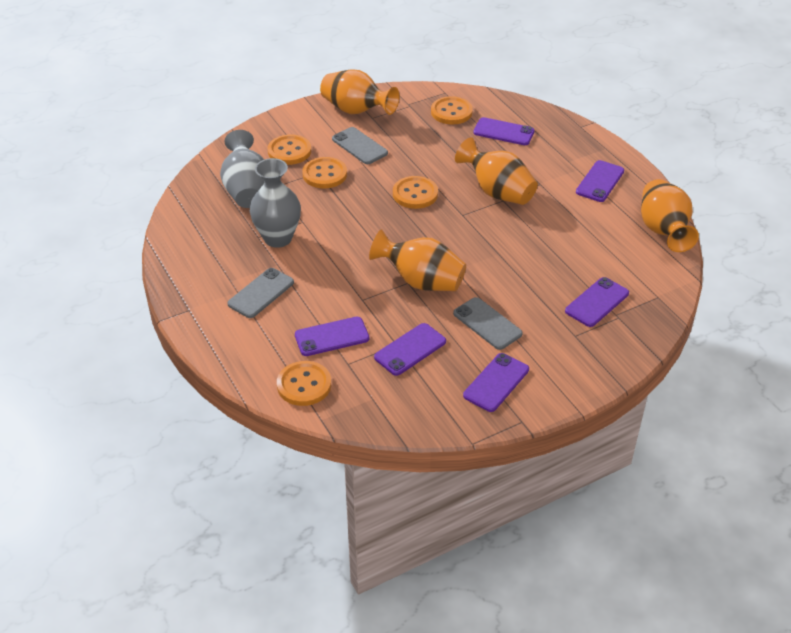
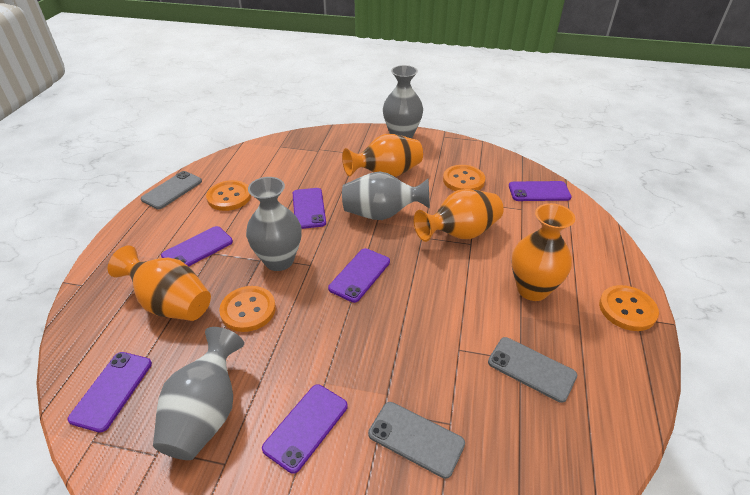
grey vase: 2 -> 4
orange button: 5 -> 4

